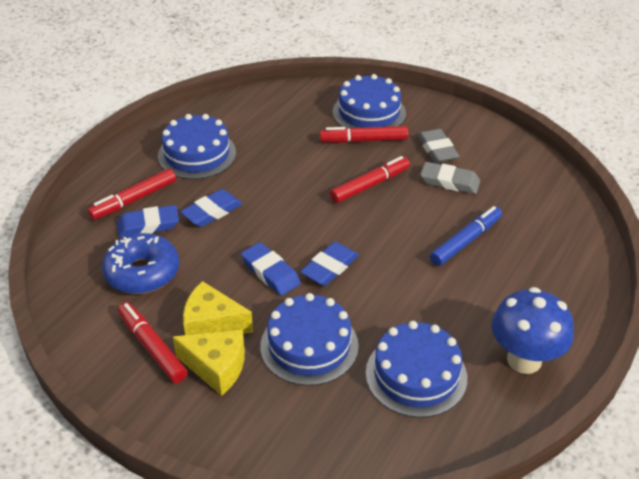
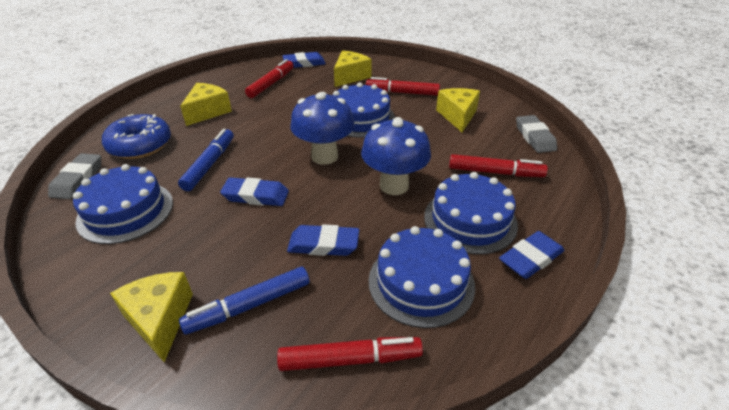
blue marker: 1 -> 2
blue mushroom: 1 -> 2
yellow cheese: 2 -> 4

